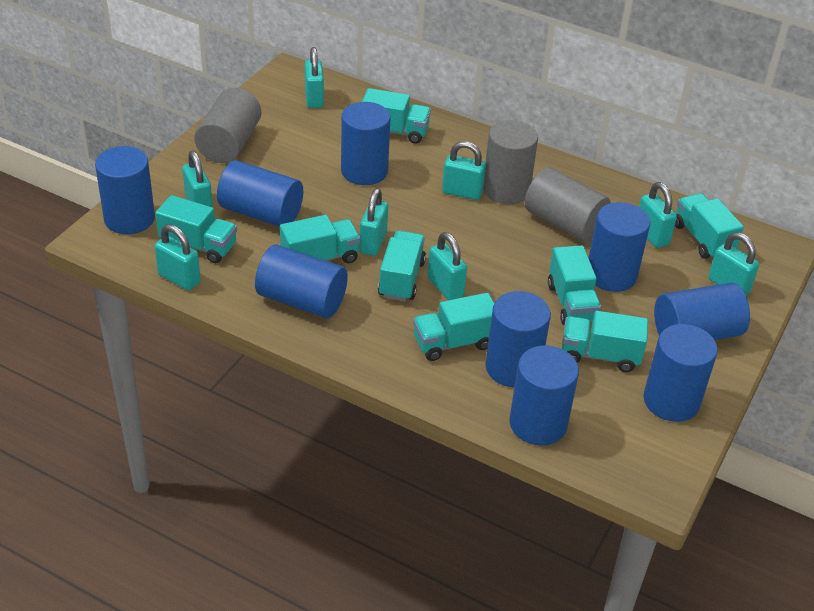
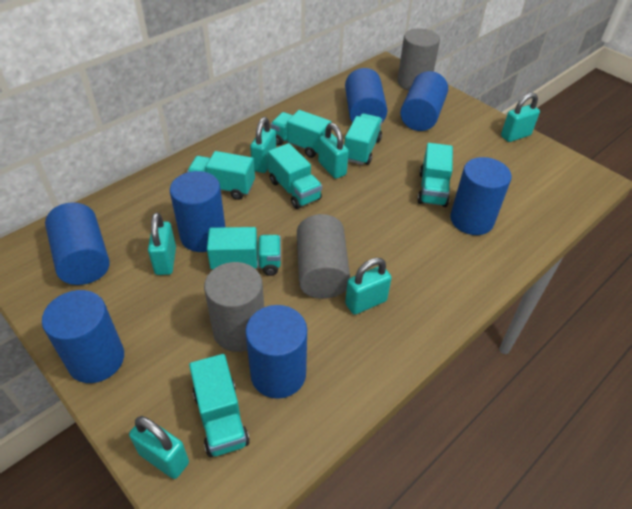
blue cylinder: 9 -> 7
turquoise padlock: 8 -> 6
turquoise truck: 8 -> 7

